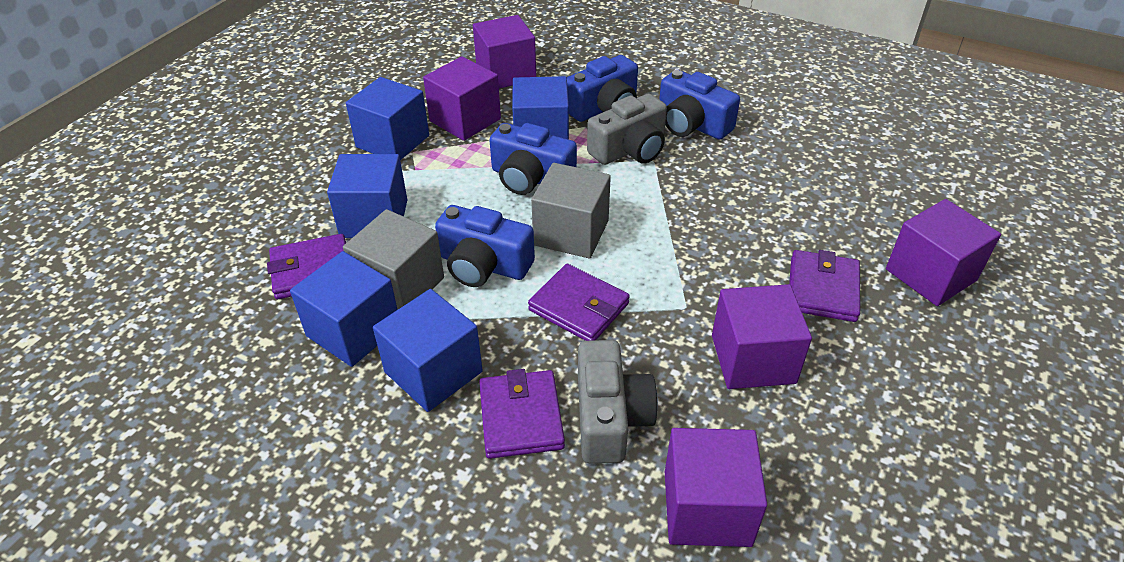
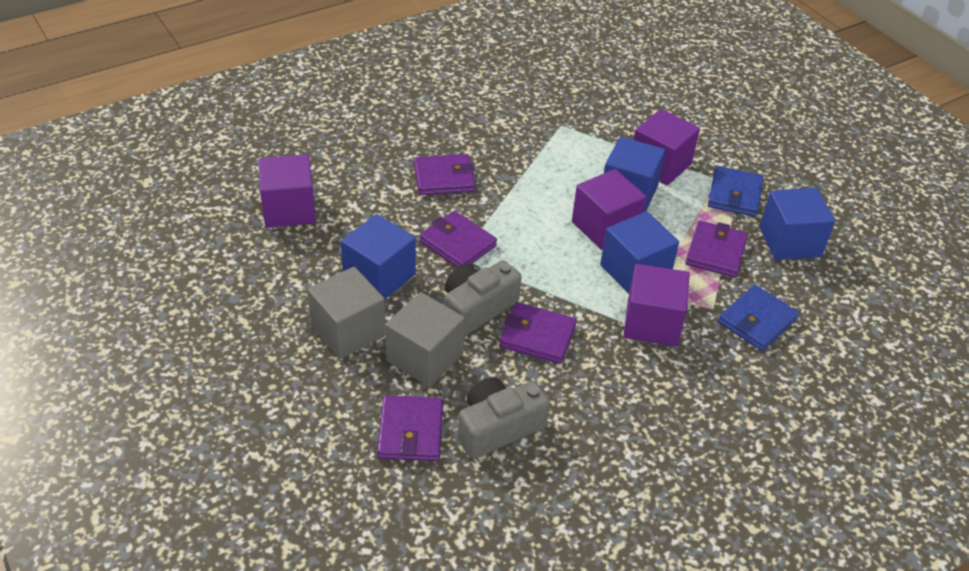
blue camera: 4 -> 0
blue cube: 5 -> 4
blue wallet: 0 -> 2
purple cube: 5 -> 4
purple wallet: 4 -> 5

